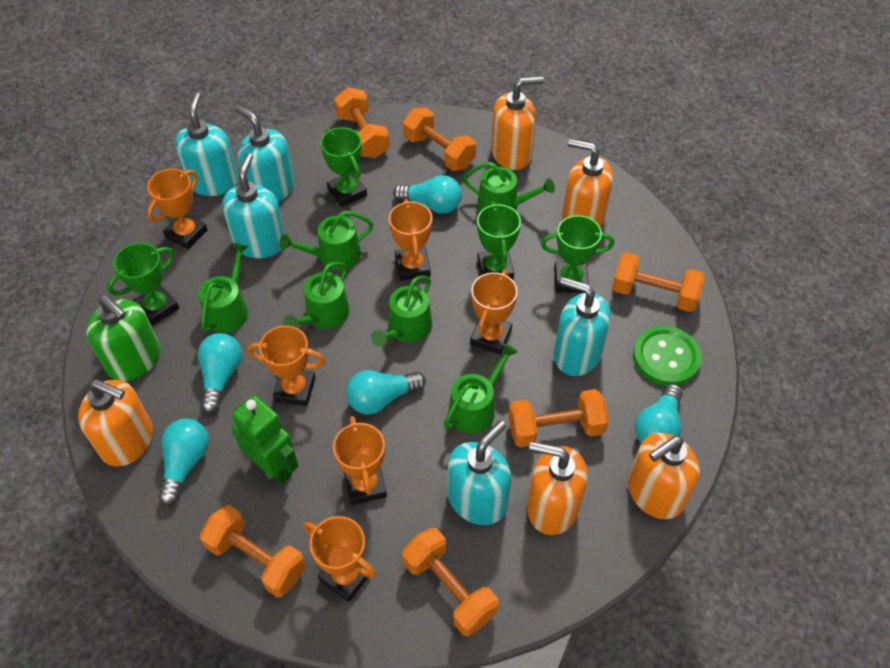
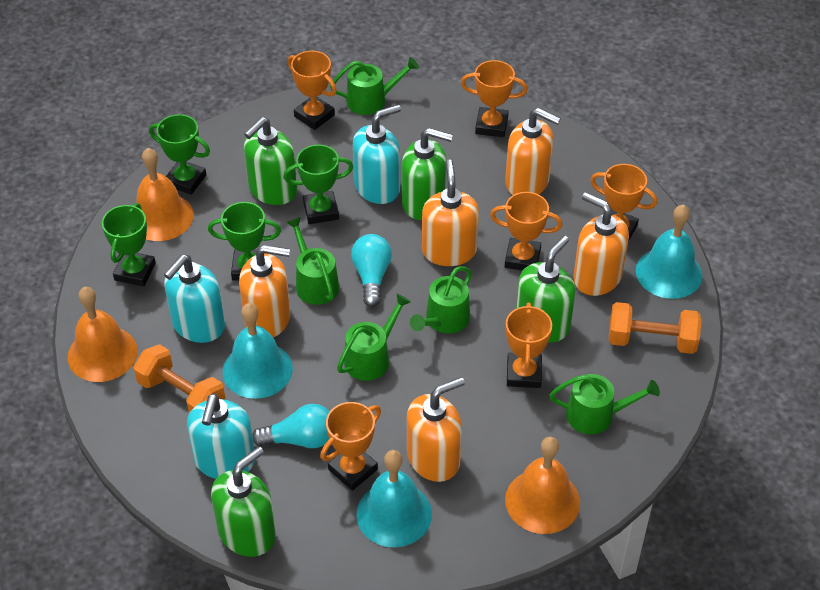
green button: 1 -> 0
green robot: 1 -> 0
green soap dispenser: 1 -> 4
green watering can: 6 -> 5
orange bell: 0 -> 3
orange dumbbell: 6 -> 2
turquoise bell: 0 -> 3
turquoise light bulb: 5 -> 2
turquoise soap dispenser: 5 -> 3

